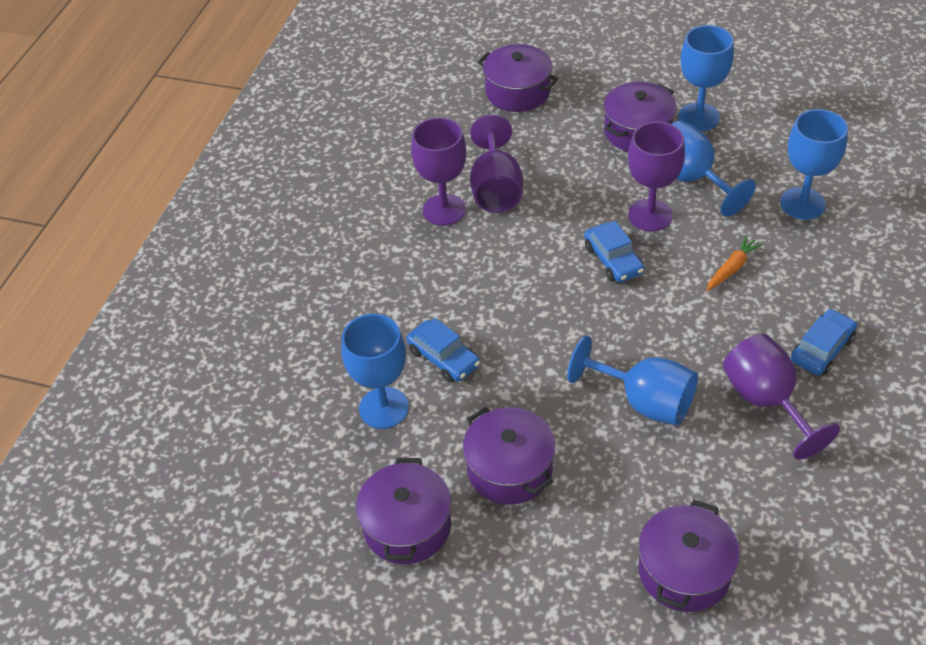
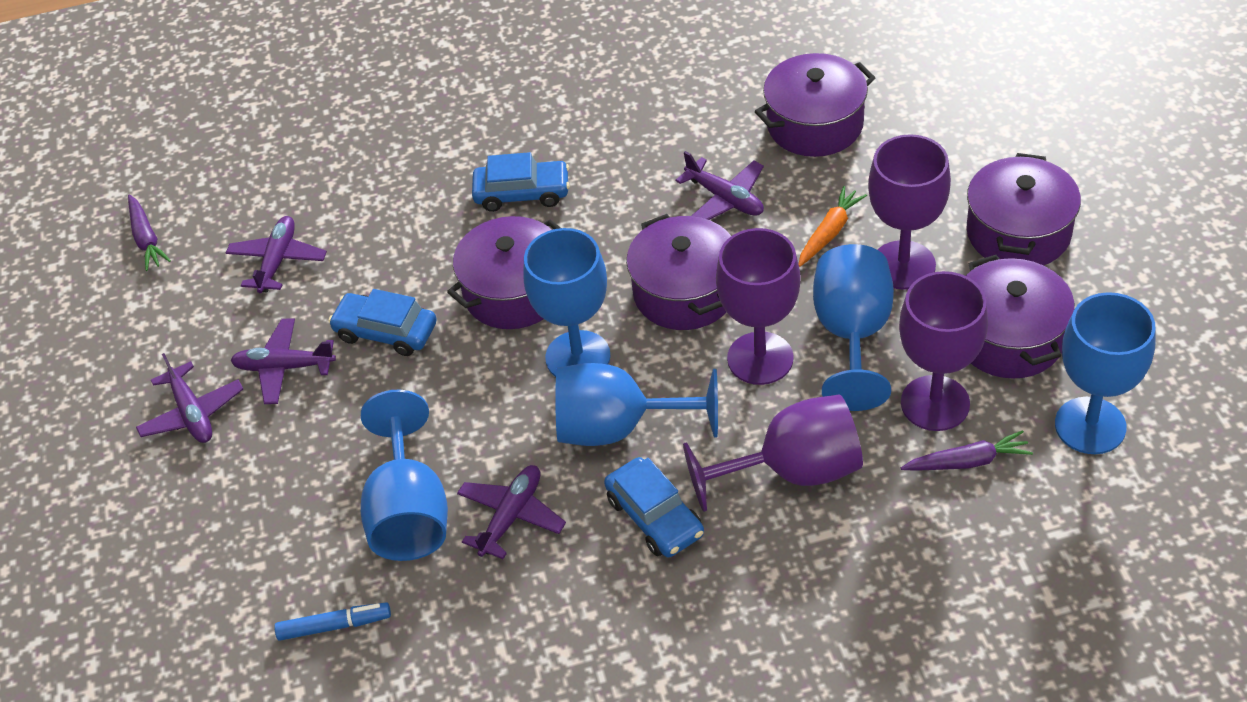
blue marker: 0 -> 1
purple carrot: 0 -> 2
purple plane: 0 -> 5

